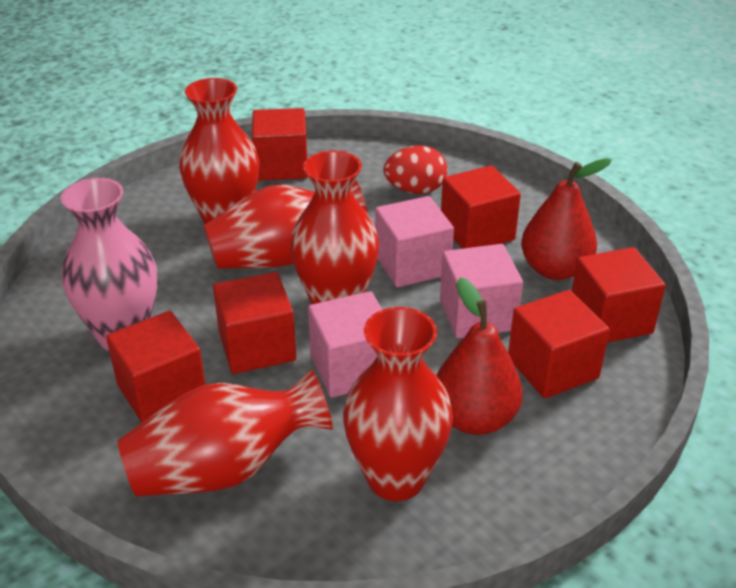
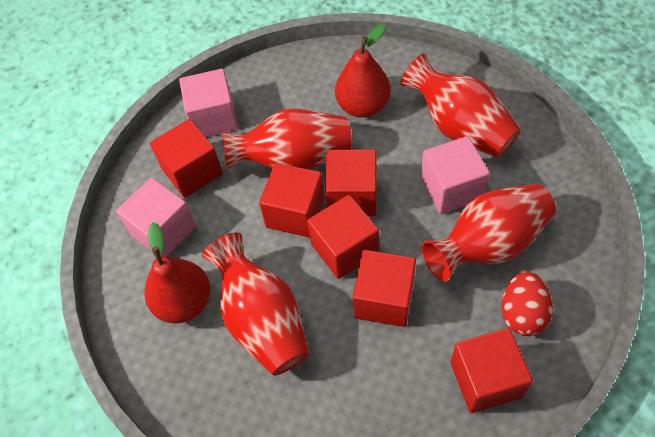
pink vase: 1 -> 0
red vase: 5 -> 4

